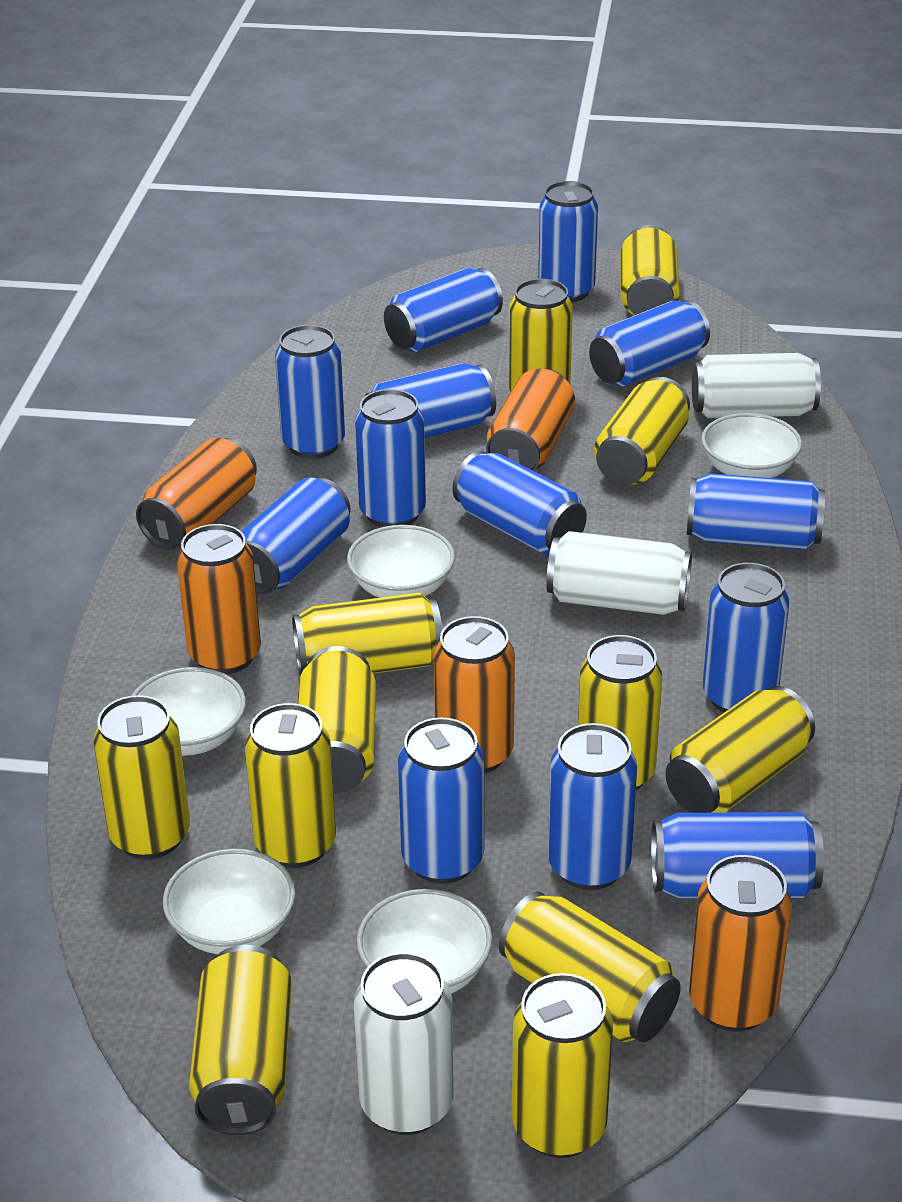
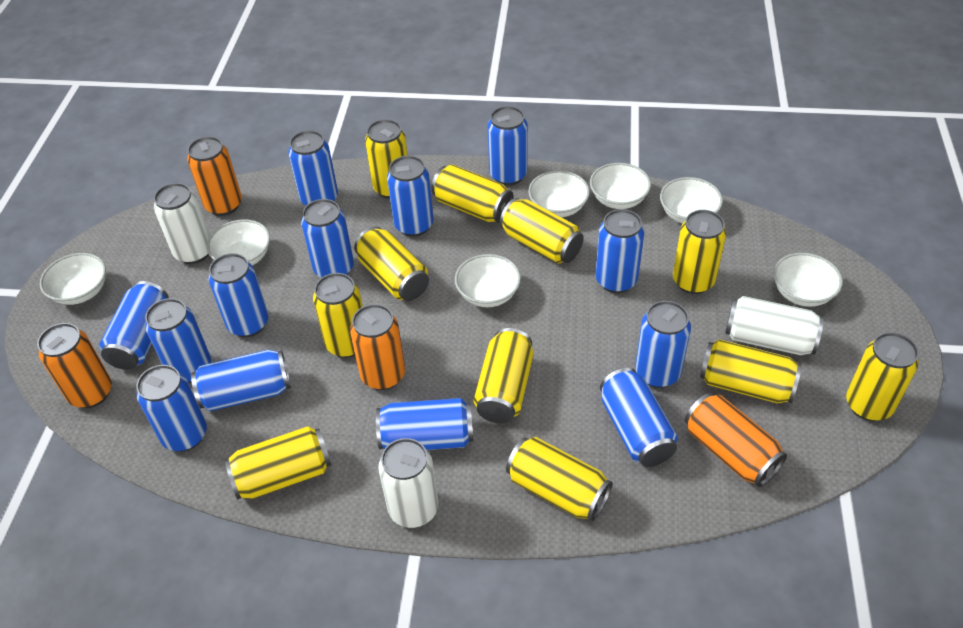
orange can: 5 -> 4
white bowl: 5 -> 7
yellow can: 12 -> 11

